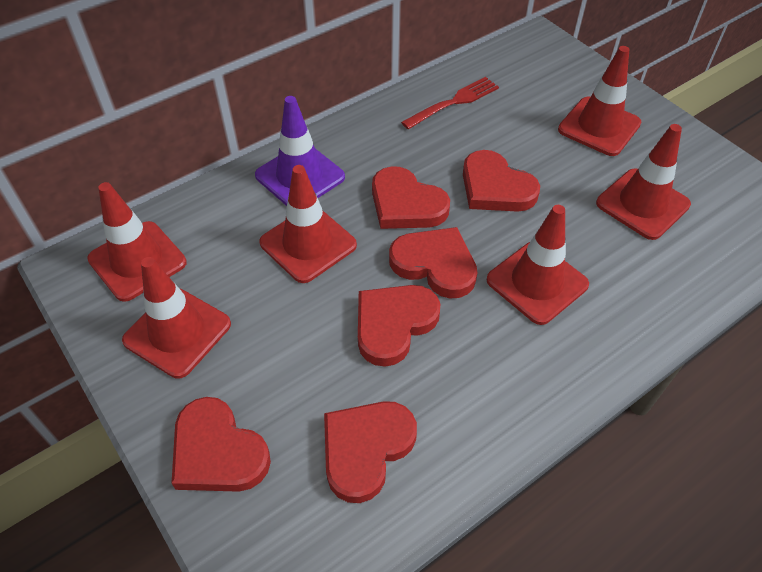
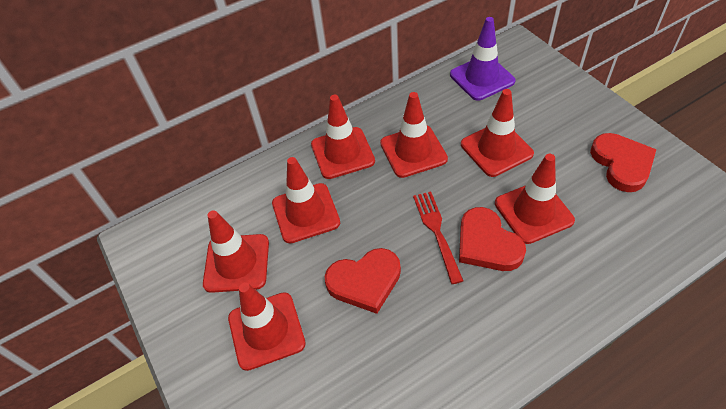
red heart: 6 -> 3
red traffic cone: 6 -> 7

